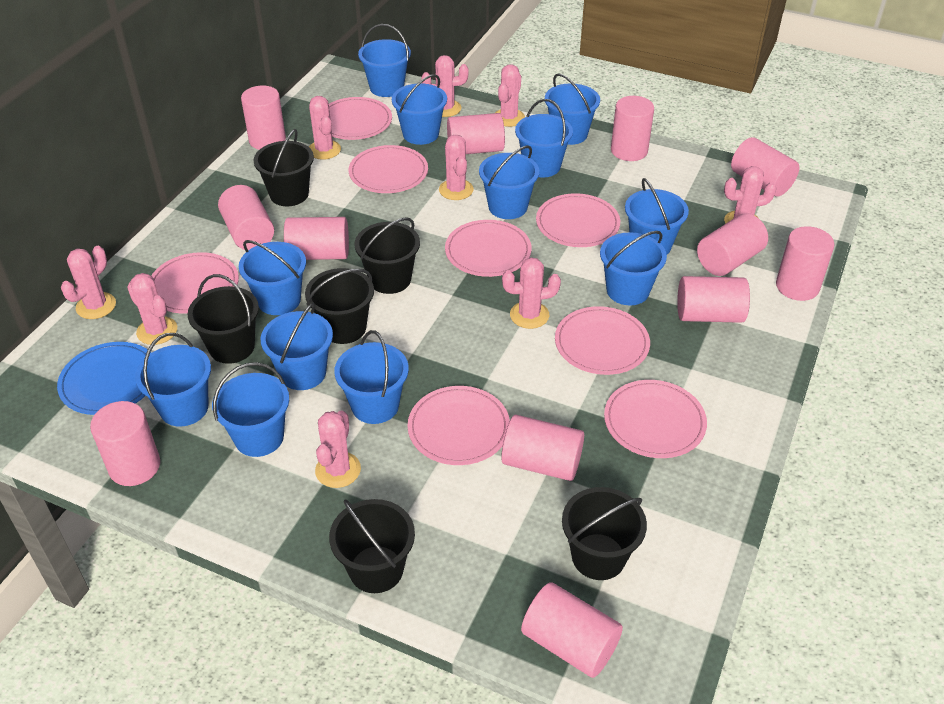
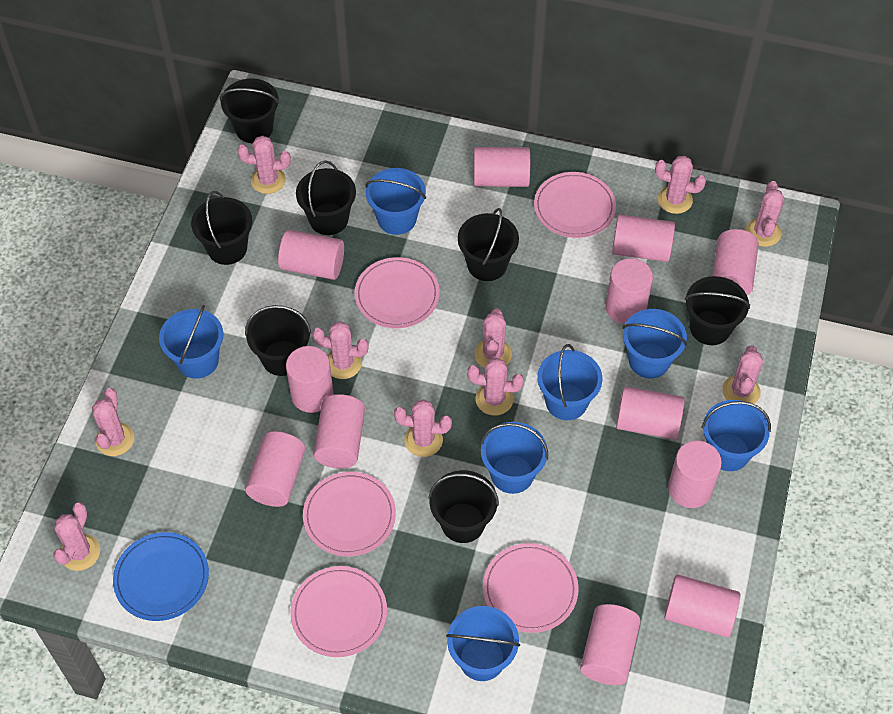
black bucket: 6 -> 7
blue bucket: 12 -> 7
pink cactus: 9 -> 10
pink plate: 8 -> 5

